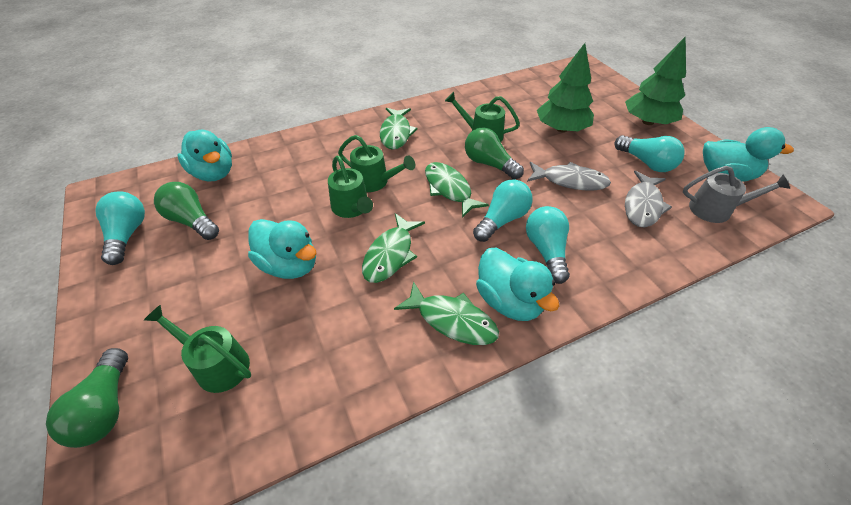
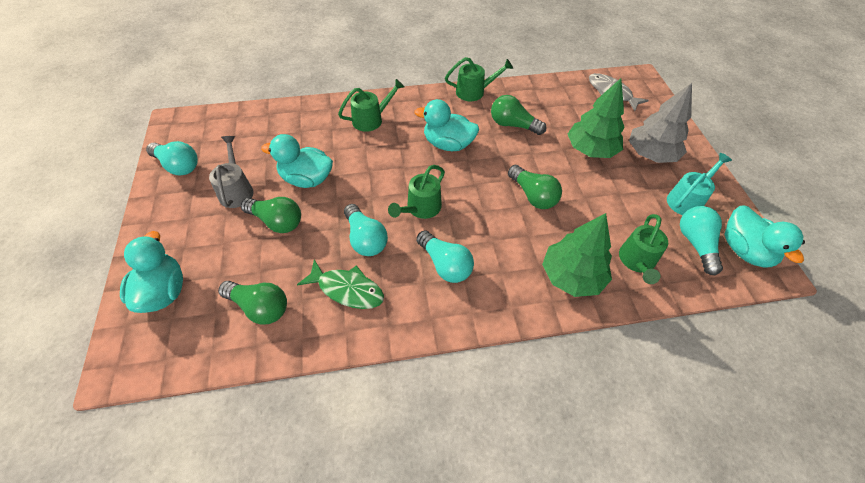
green fish: 4 -> 1
green light bulb: 3 -> 4
grey fish: 2 -> 1
grey tree: 0 -> 1
turquoise watering can: 0 -> 1

